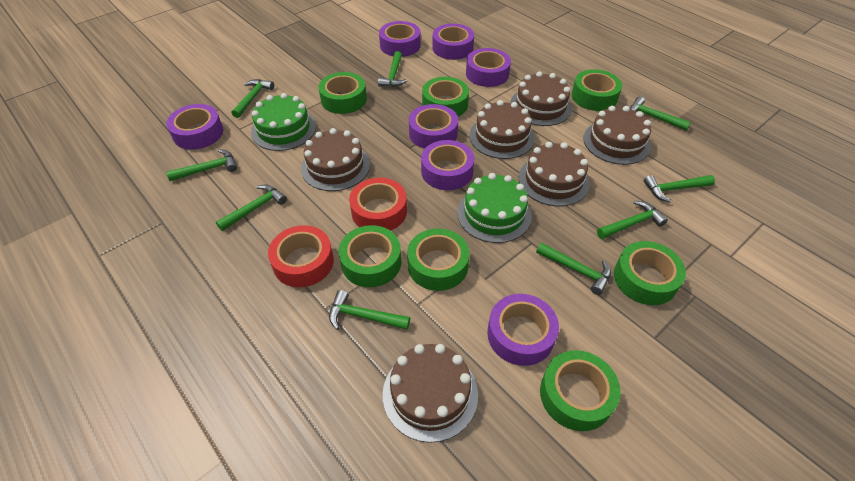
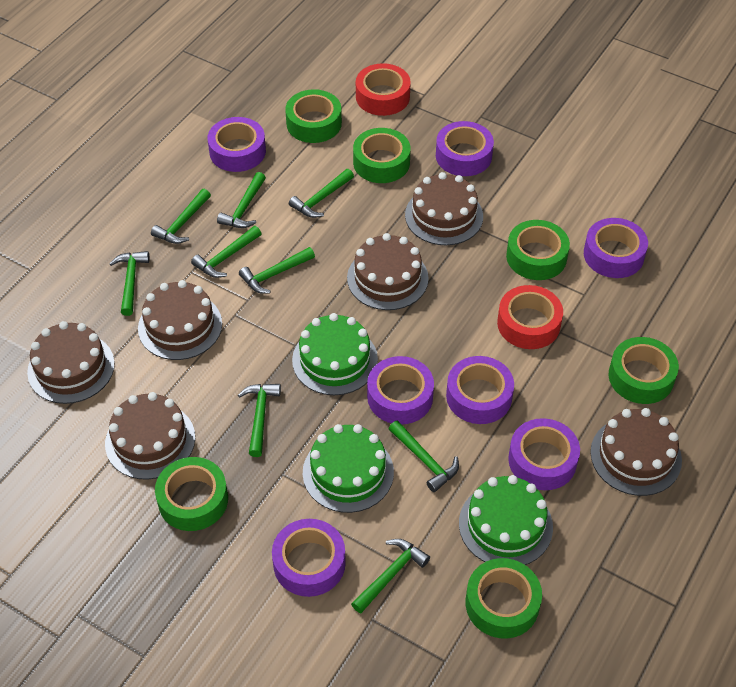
green cake: 2 -> 3
green tape: 7 -> 6

